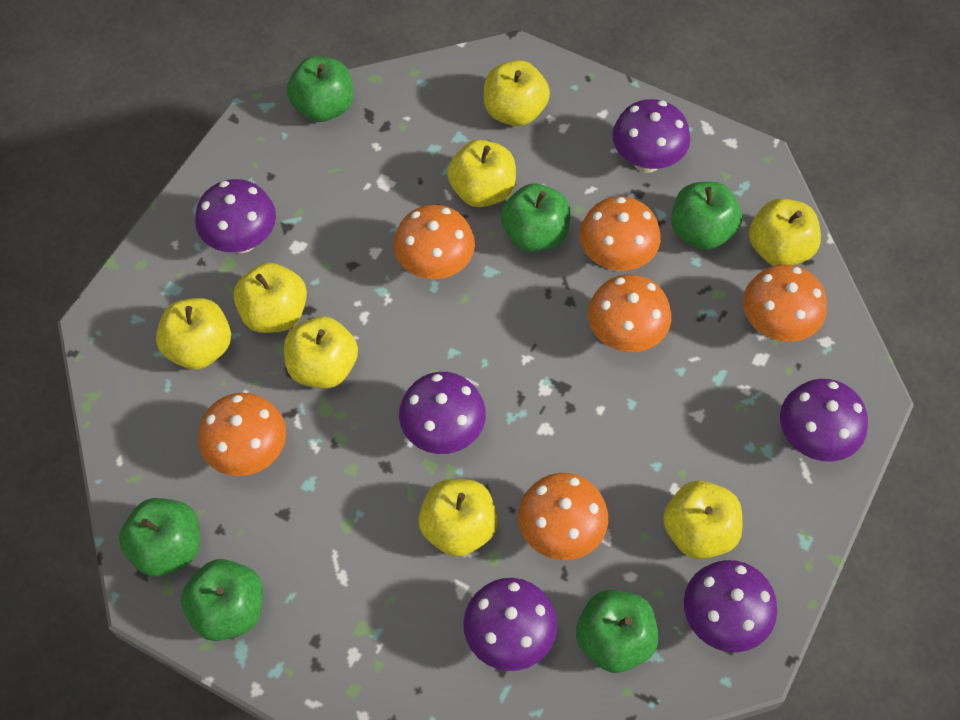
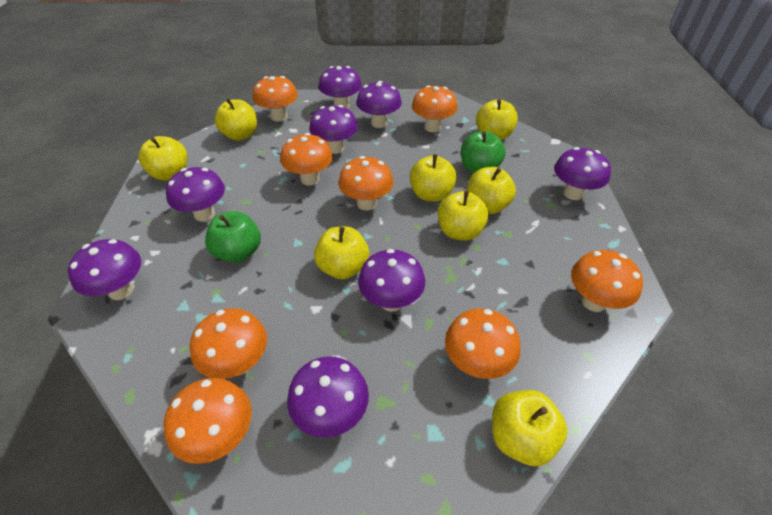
green apple: 6 -> 2
orange mushroom: 6 -> 8
purple mushroom: 6 -> 8

